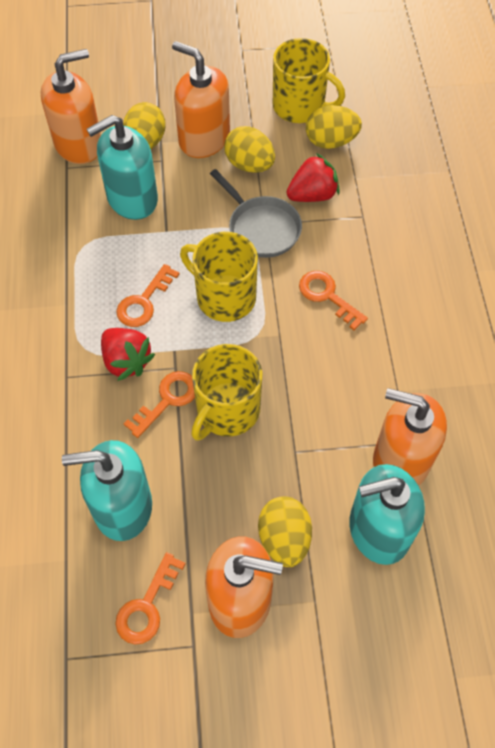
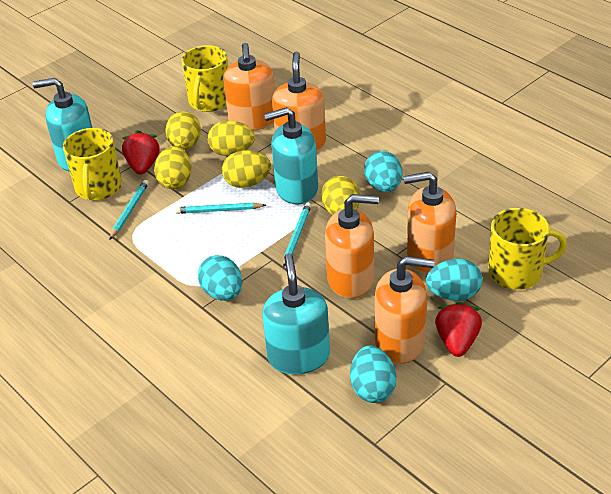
grey pan: 1 -> 0
orange key: 4 -> 0
orange soap dispenser: 4 -> 5
turquoise egg: 0 -> 4
turquoise pencil: 0 -> 3
yellow egg: 4 -> 5

